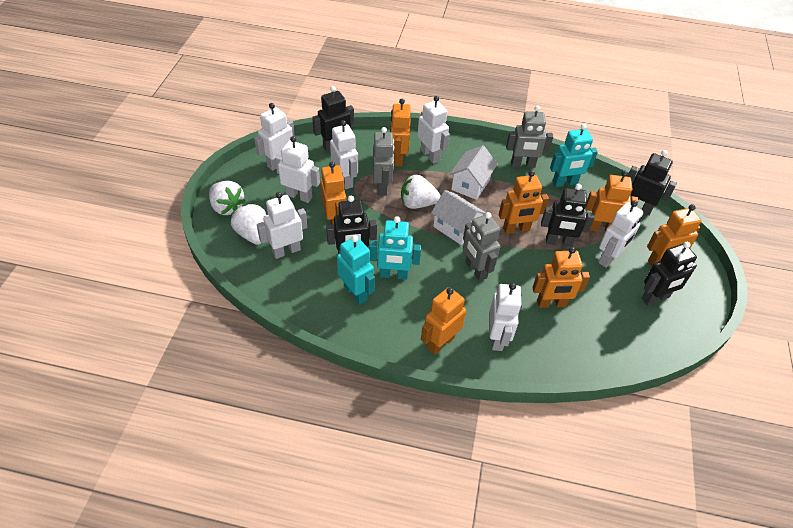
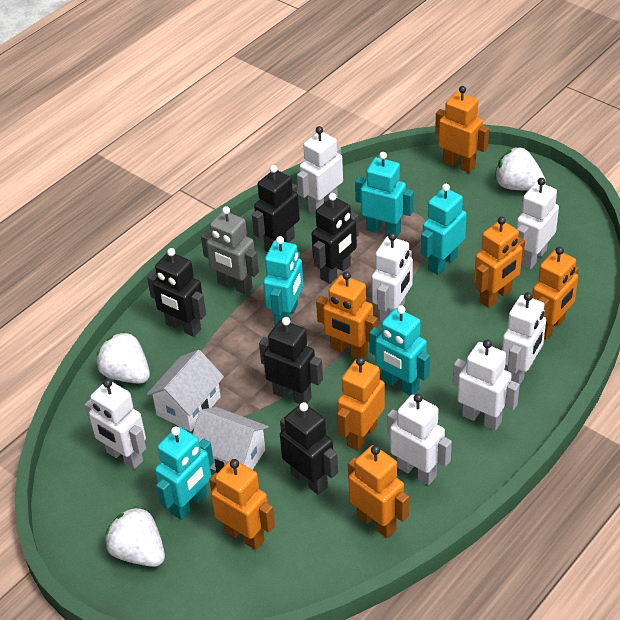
grey robot: 3 -> 1
turquoise robot: 3 -> 5

